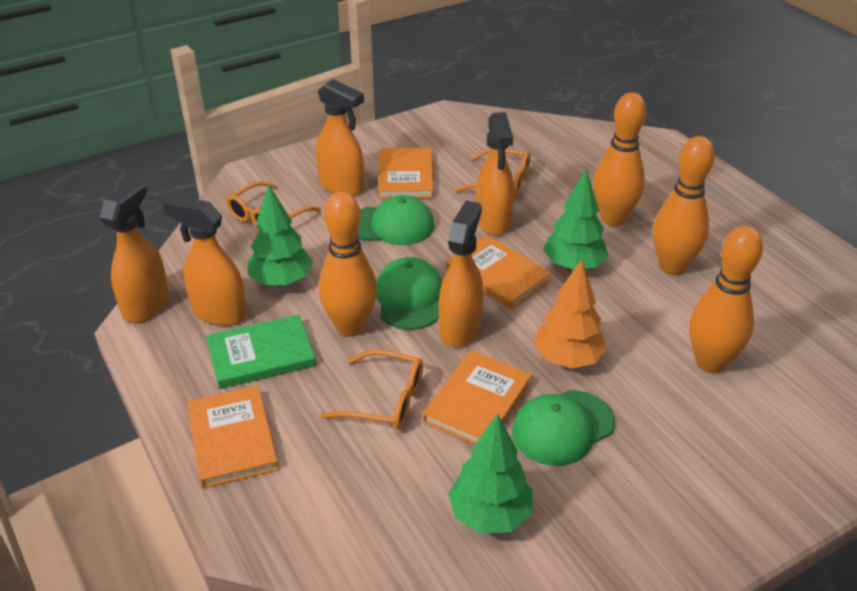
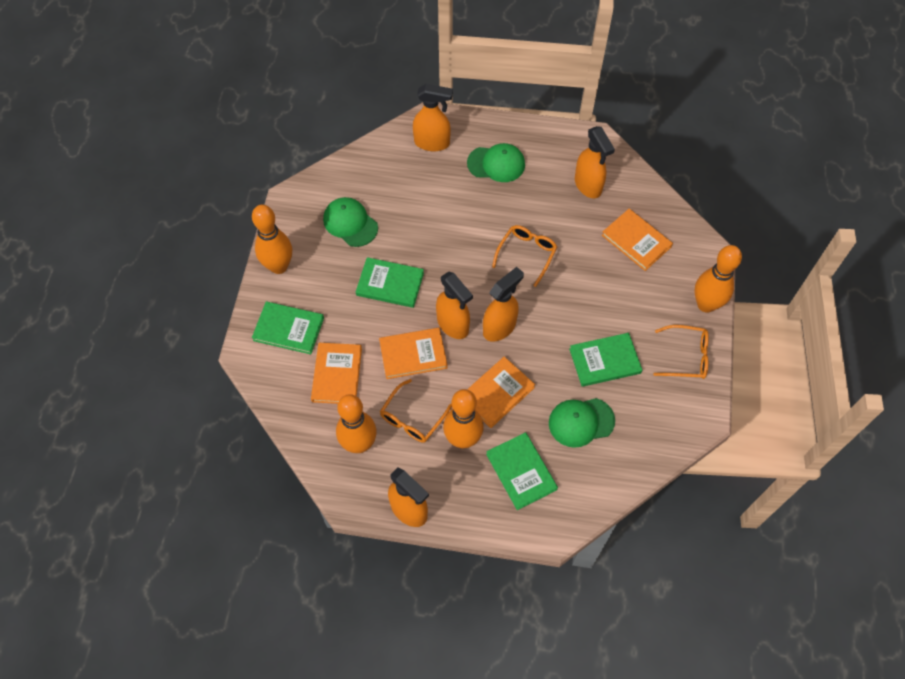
green book: 1 -> 4
green tree: 3 -> 0
orange tree: 1 -> 0

